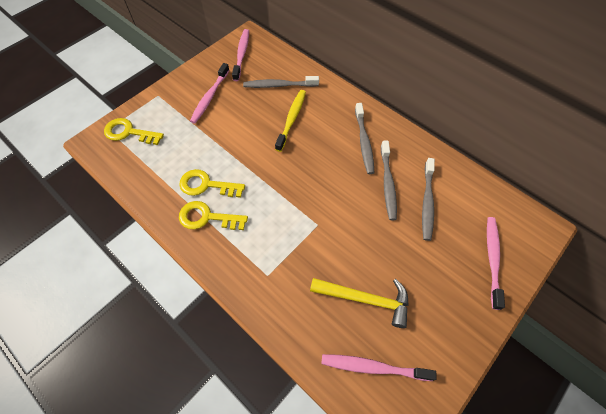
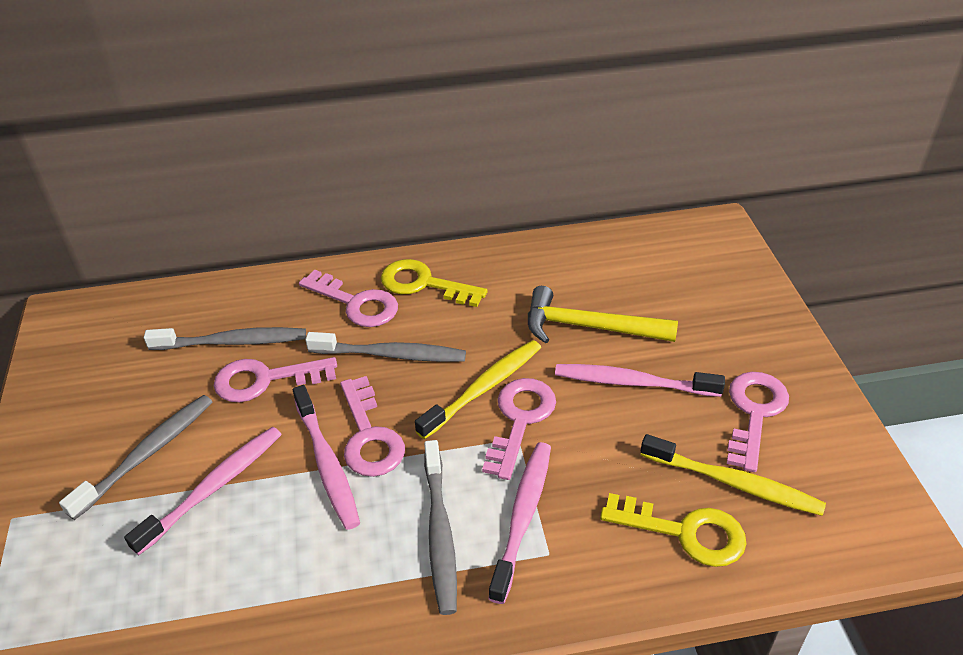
pink key: 0 -> 5
yellow key: 3 -> 2
yellow toothbrush: 1 -> 2

